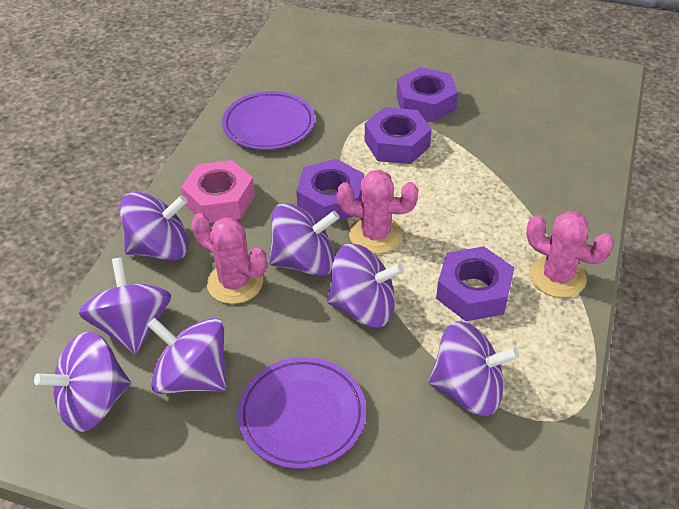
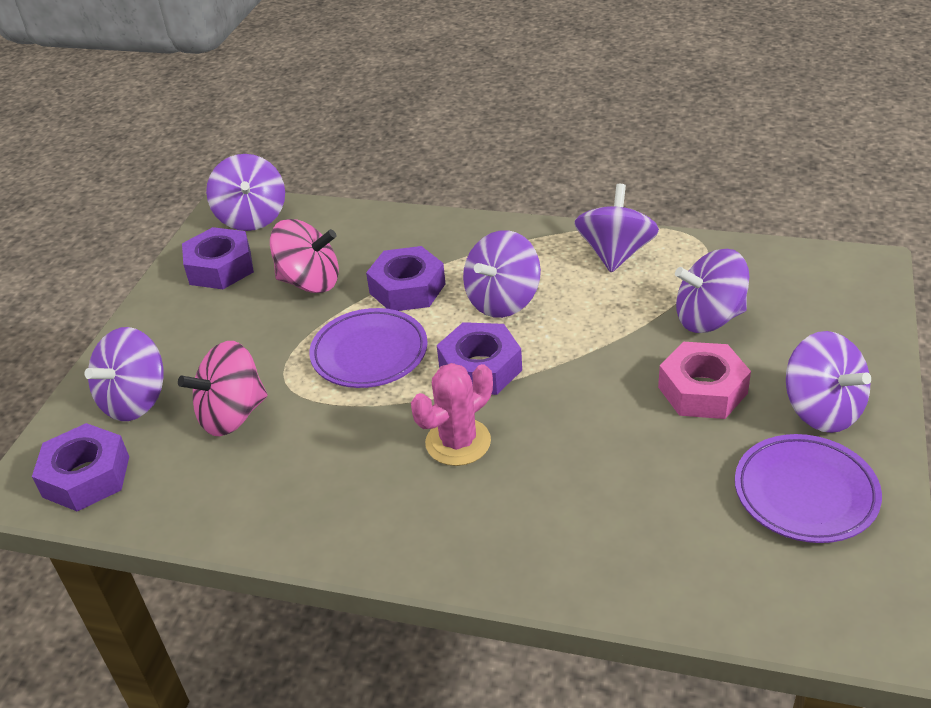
pink cactus: 3 -> 1
pink spinning top: 0 -> 2
purple spinning top: 7 -> 6

